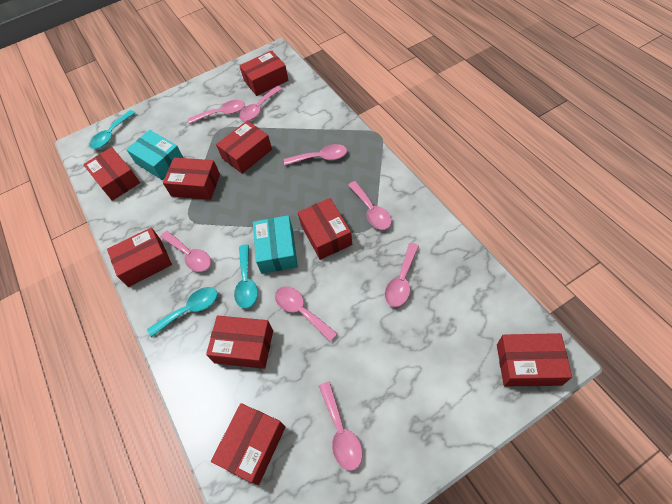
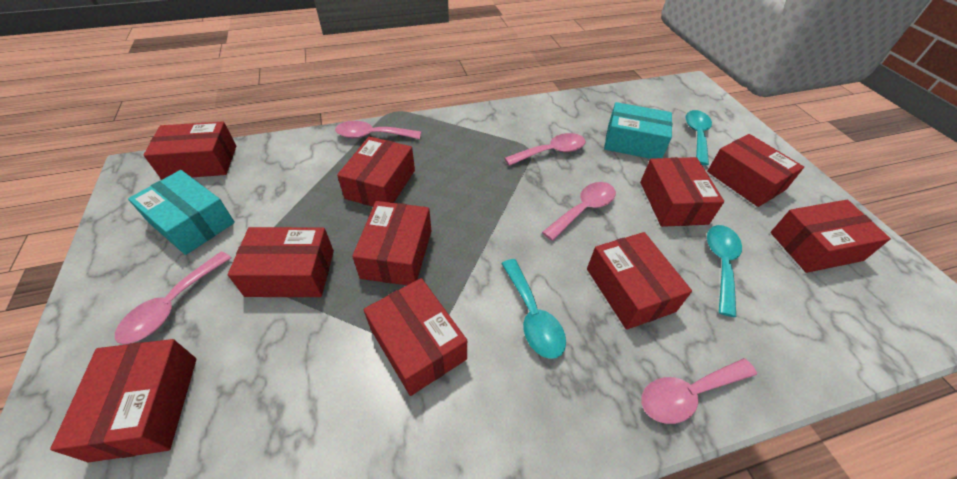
pink spoon: 8 -> 5
red box: 9 -> 10

